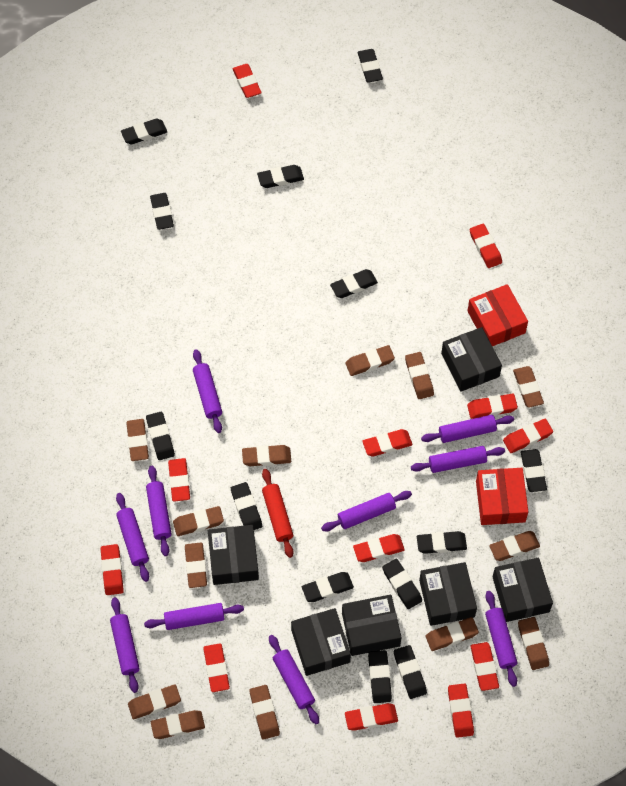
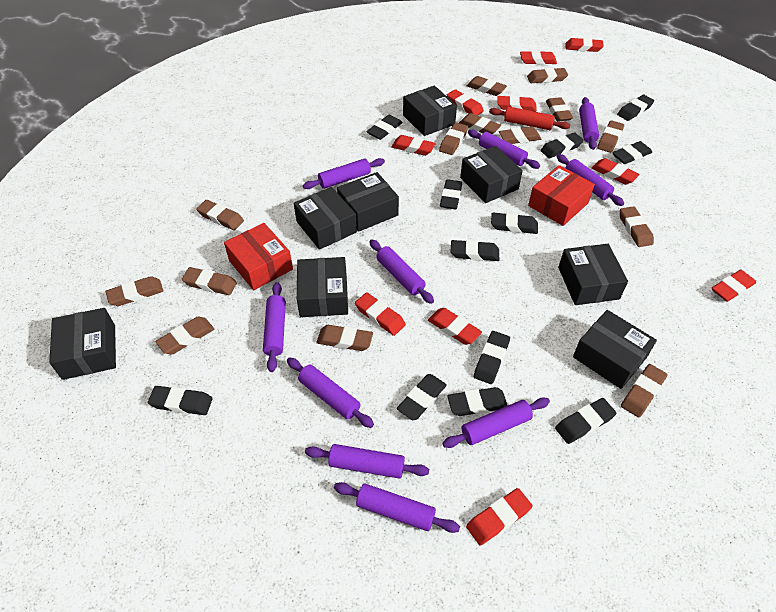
black box: 6 -> 8
black eraser: 13 -> 12
brown eraser: 13 -> 14
red eraser: 12 -> 10

